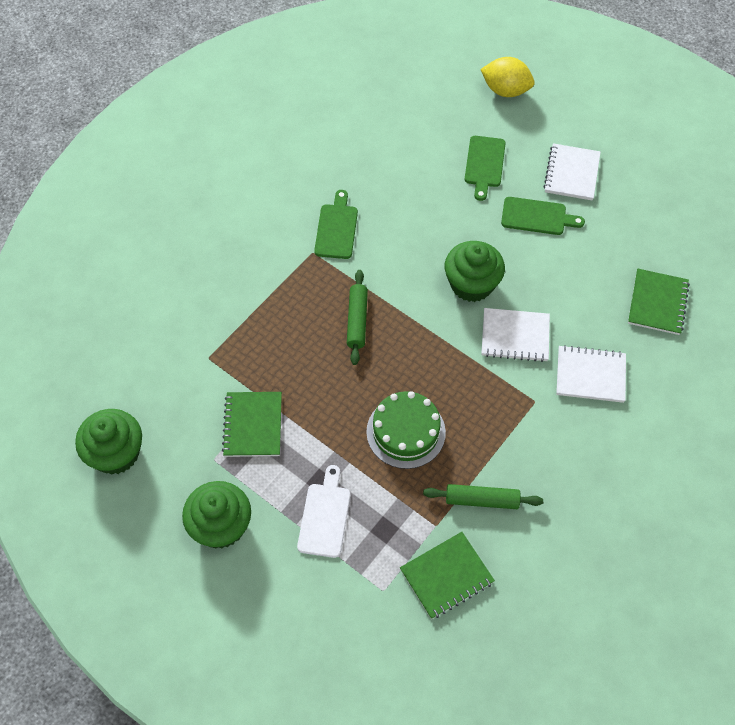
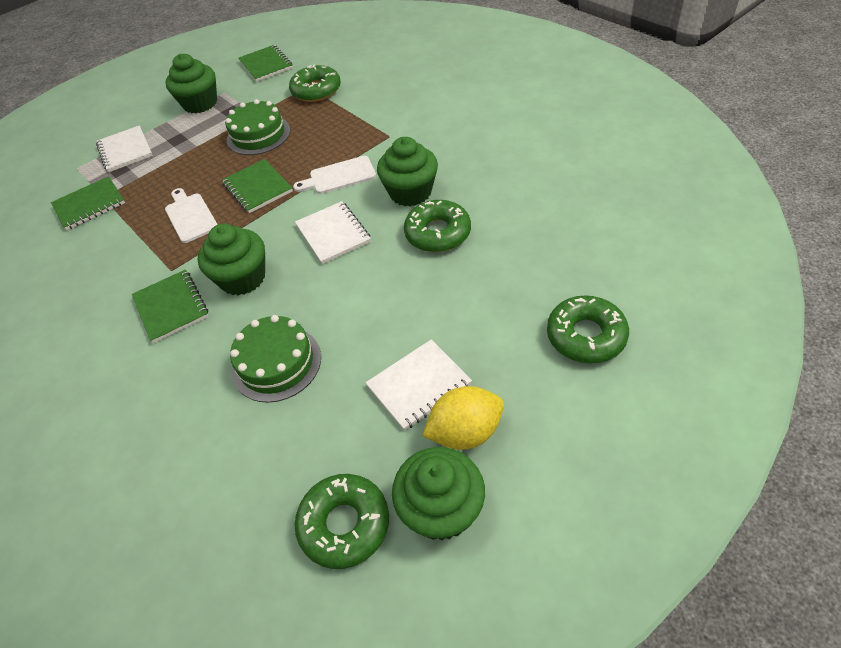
green cake: 1 -> 2
green cupcake: 3 -> 4
green cutting board: 3 -> 0
green donut: 0 -> 4
green notebook: 3 -> 4
green rolling pin: 2 -> 0
white cutting board: 1 -> 2

